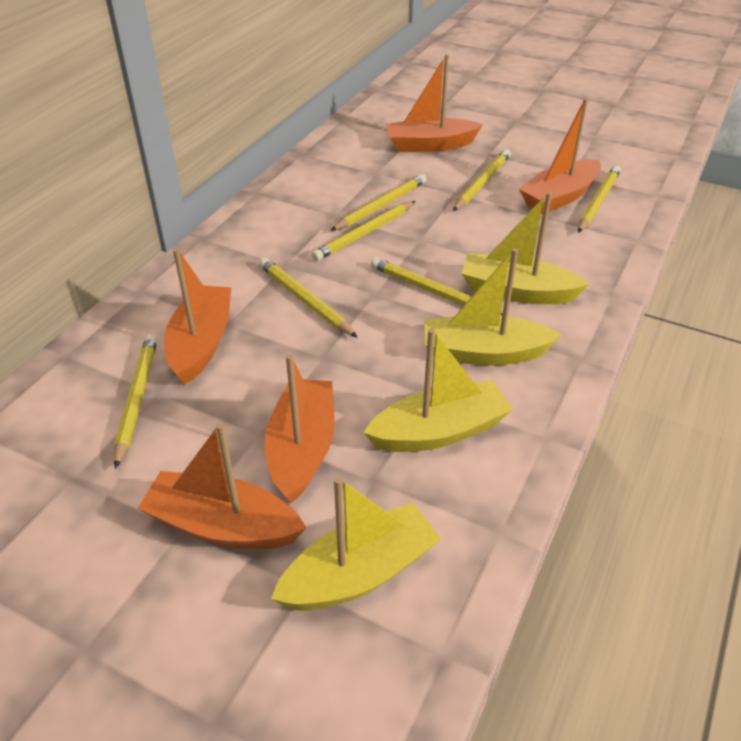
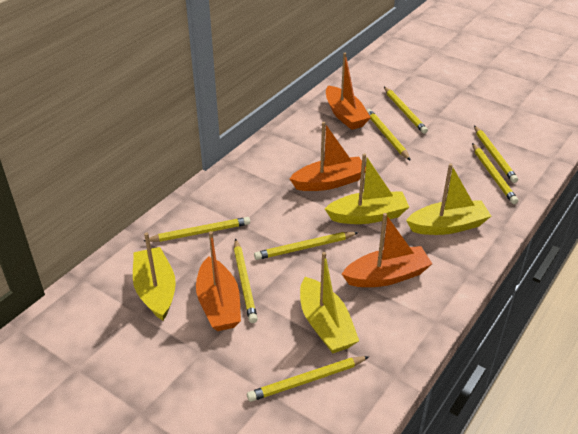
orange boat: 5 -> 4
yellow pencil: 7 -> 8

